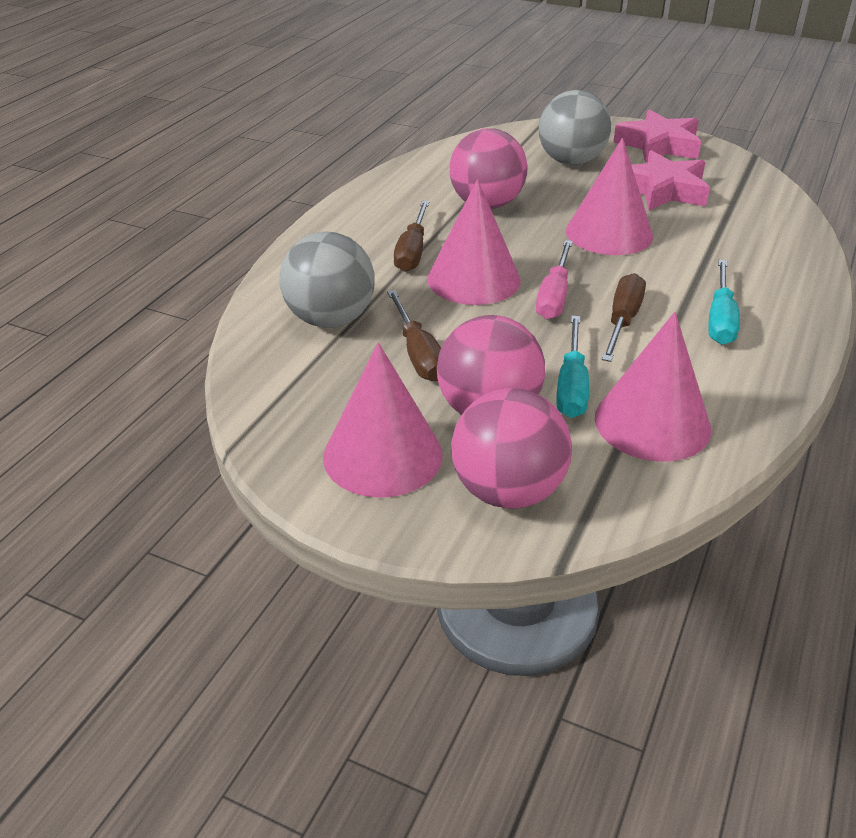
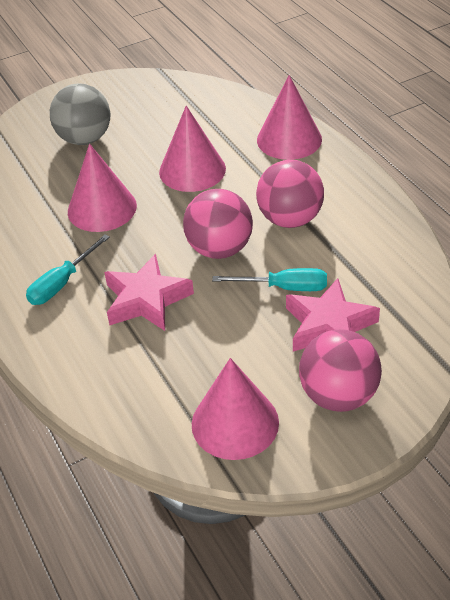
brown screwdriver: 3 -> 0
grey ball: 2 -> 1
pink screwdriver: 1 -> 0

